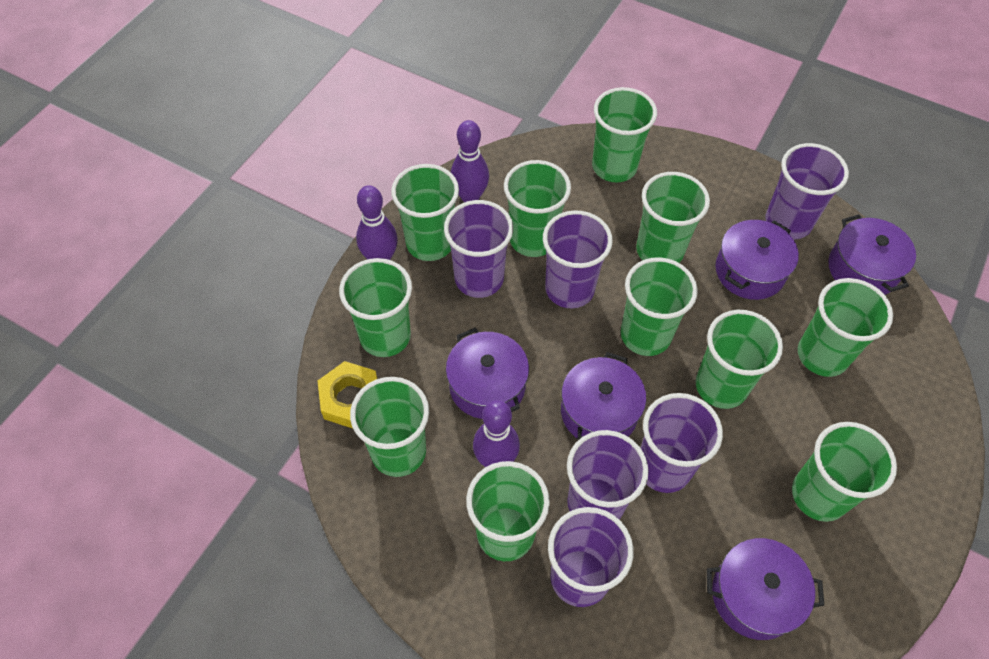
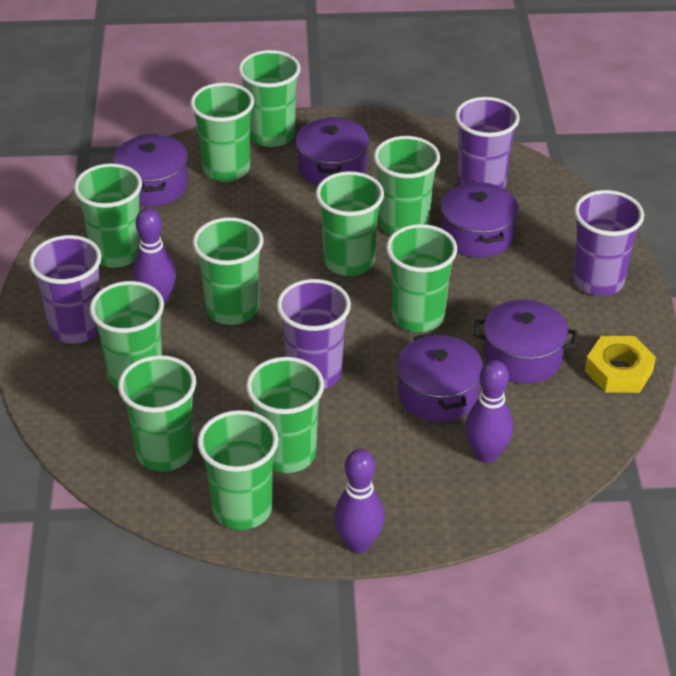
purple cup: 6 -> 4

